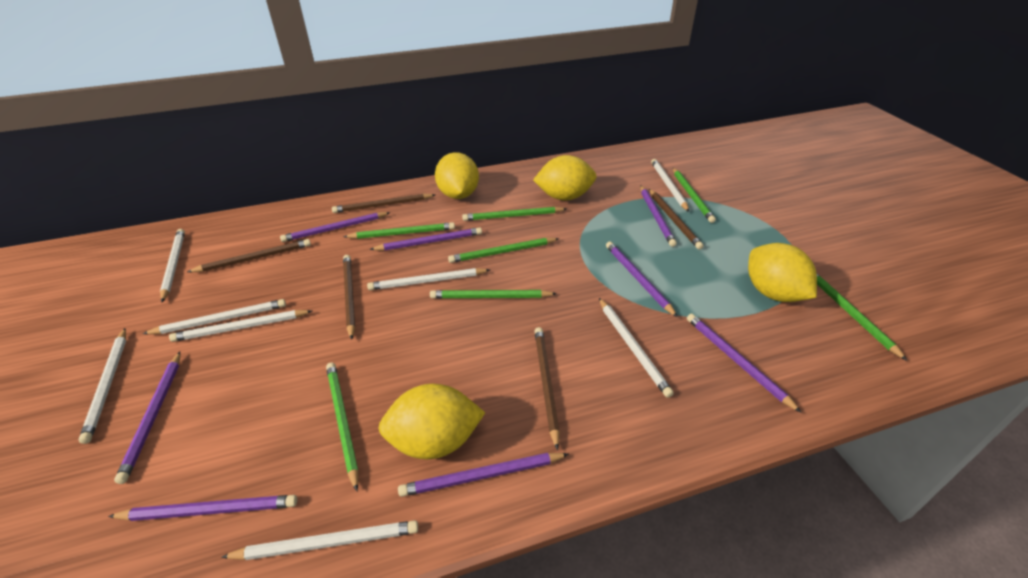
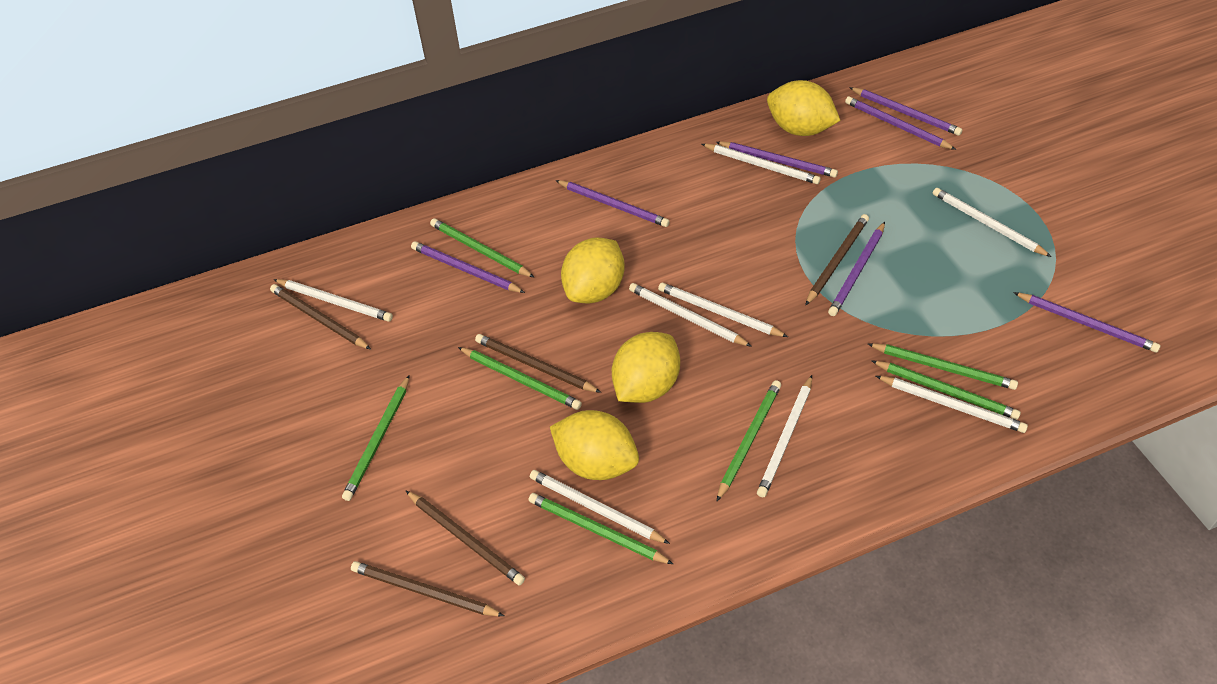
purple pencil: 8 -> 7

